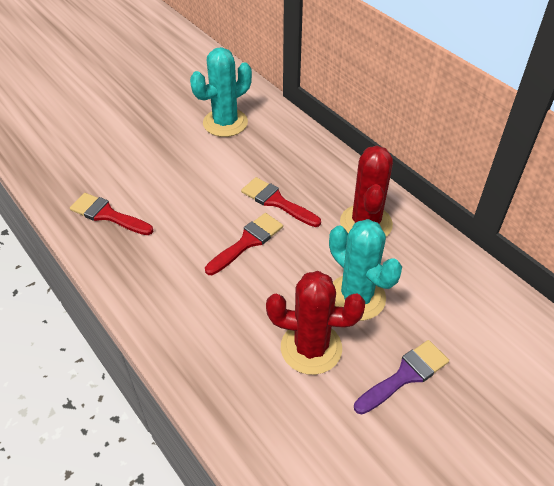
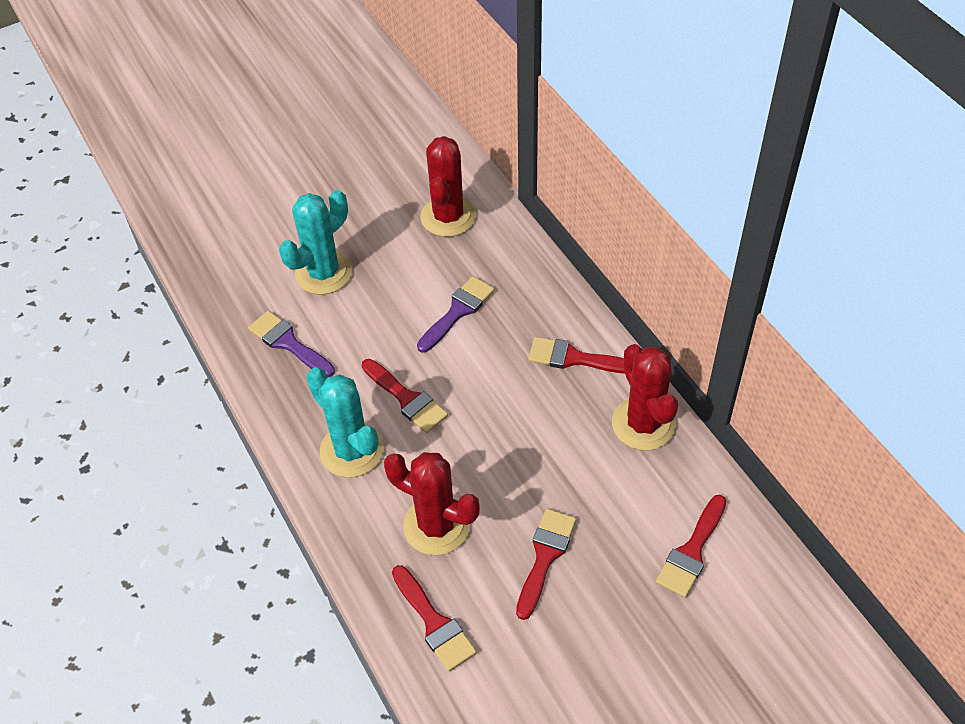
purple brush: 1 -> 2
red brush: 3 -> 5
red cactus: 2 -> 3

